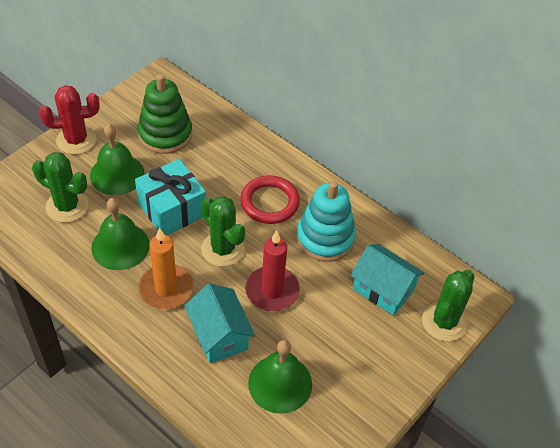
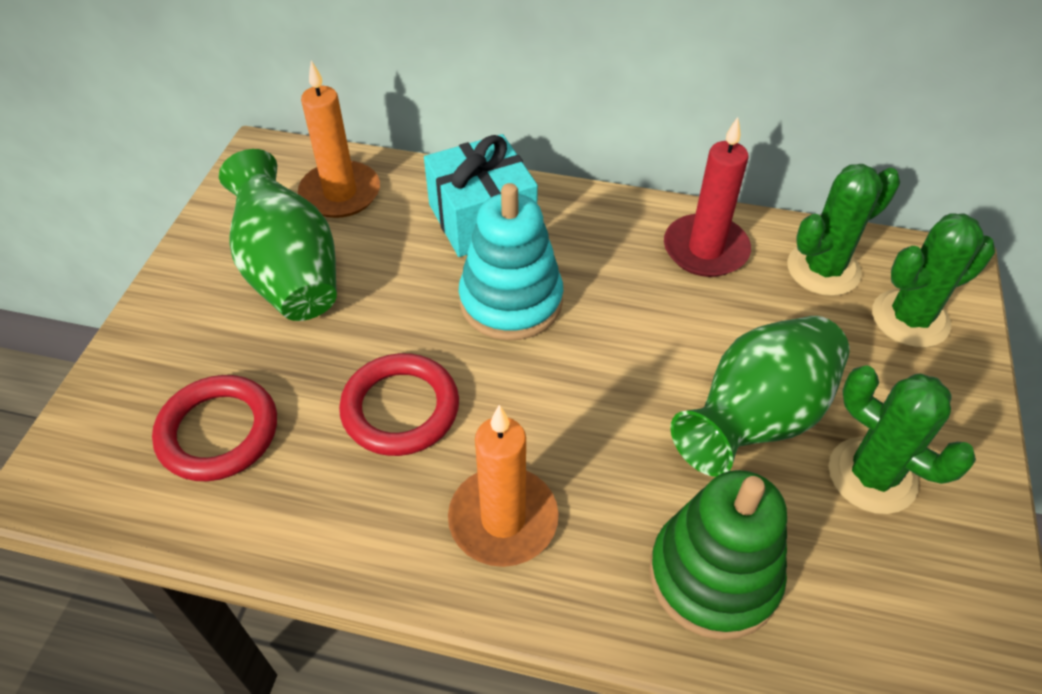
green bell: 3 -> 0
green vase: 0 -> 2
orange candle: 1 -> 2
red cactus: 1 -> 0
red ring: 1 -> 2
turquoise house: 2 -> 0

